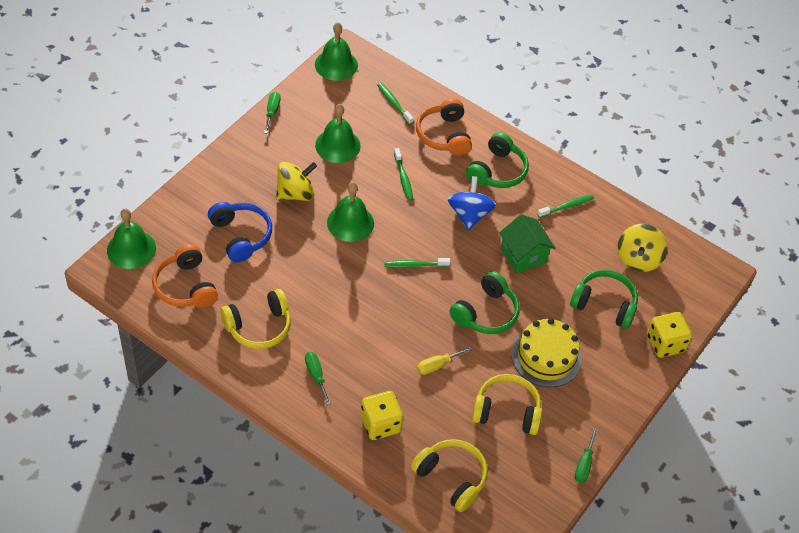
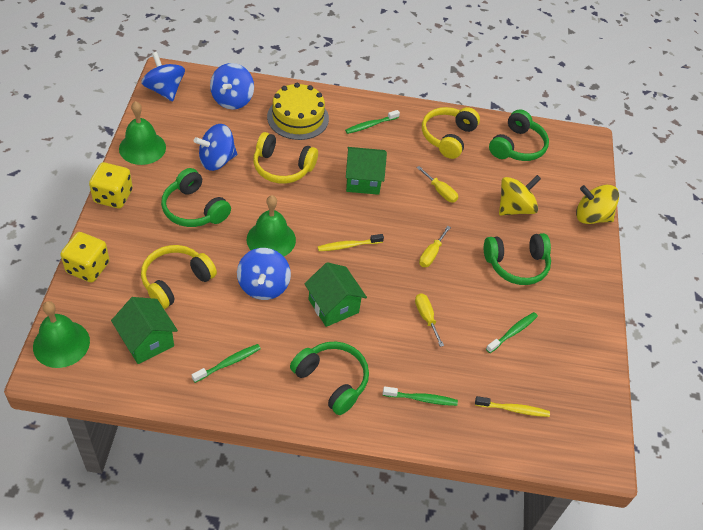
blue headphones: 1 -> 0
blue spinning top: 1 -> 4
green bell: 4 -> 3
green headphones: 3 -> 4
green house: 1 -> 3
green screwdriver: 3 -> 0
orange headphones: 2 -> 0
yellow screwdriver: 1 -> 3
yellow toothbrush: 0 -> 2

